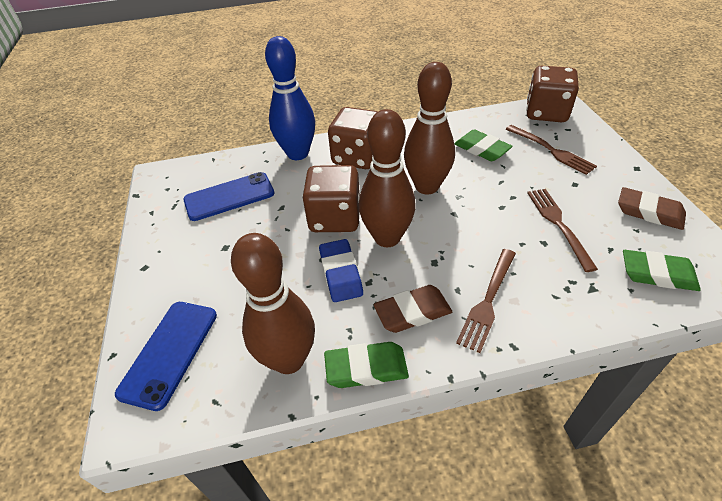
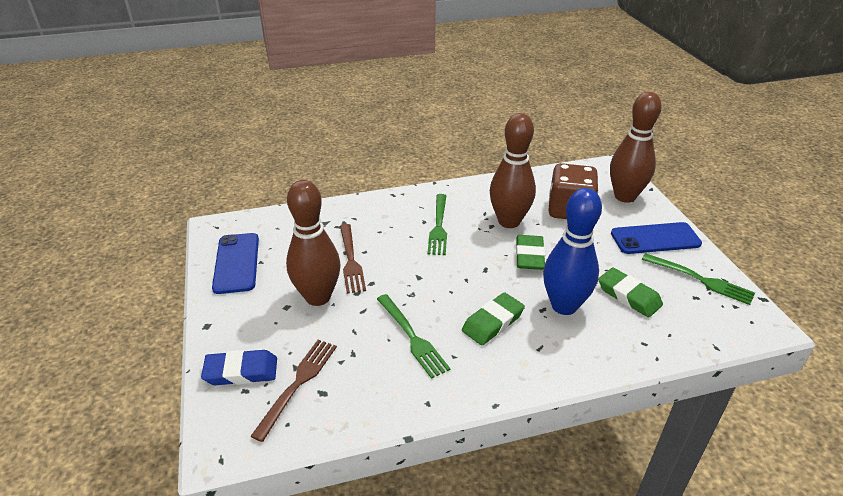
brown dice: 3 -> 1
brown eraser: 2 -> 0
brown fork: 3 -> 2
green fork: 0 -> 3

